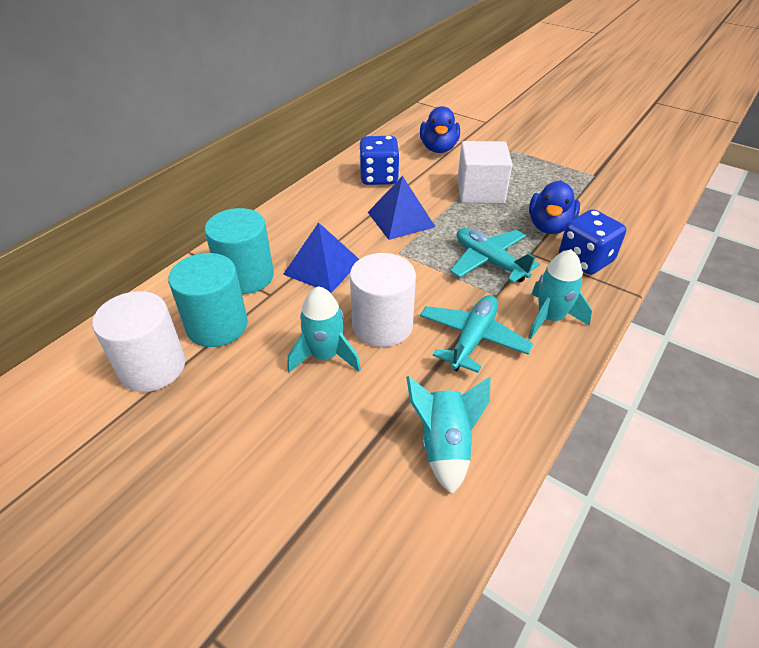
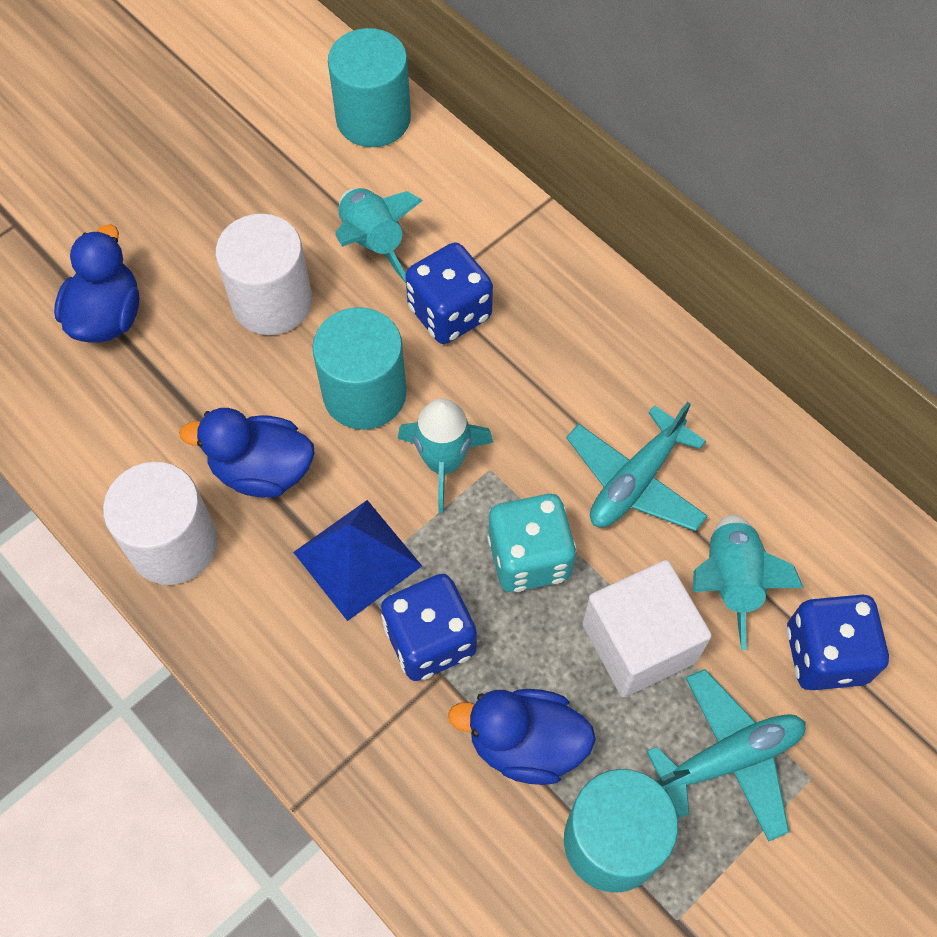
blue dice: 2 -> 3
blue duck: 2 -> 3
blue pyramid: 2 -> 1
turquoise cylinder: 2 -> 3
turquoise dice: 0 -> 1

